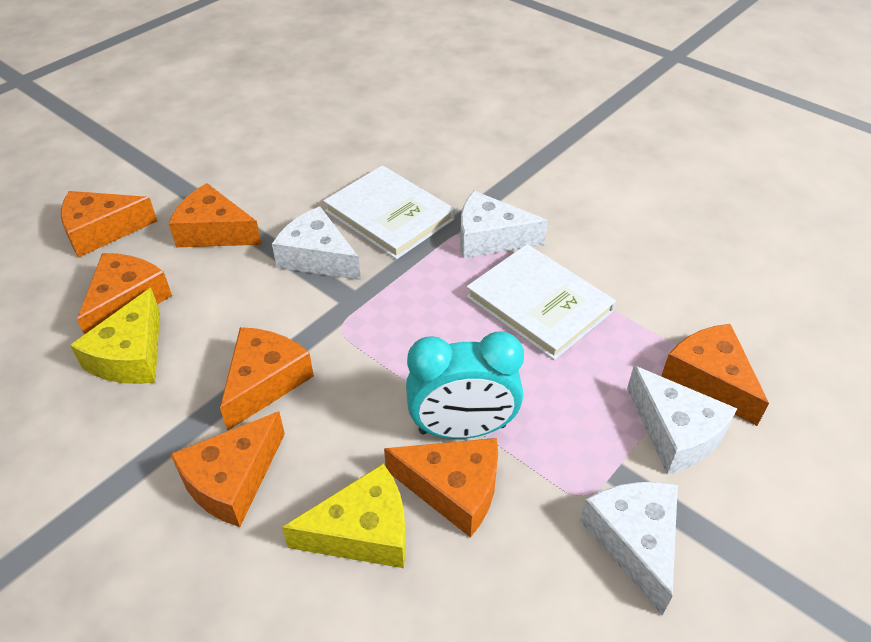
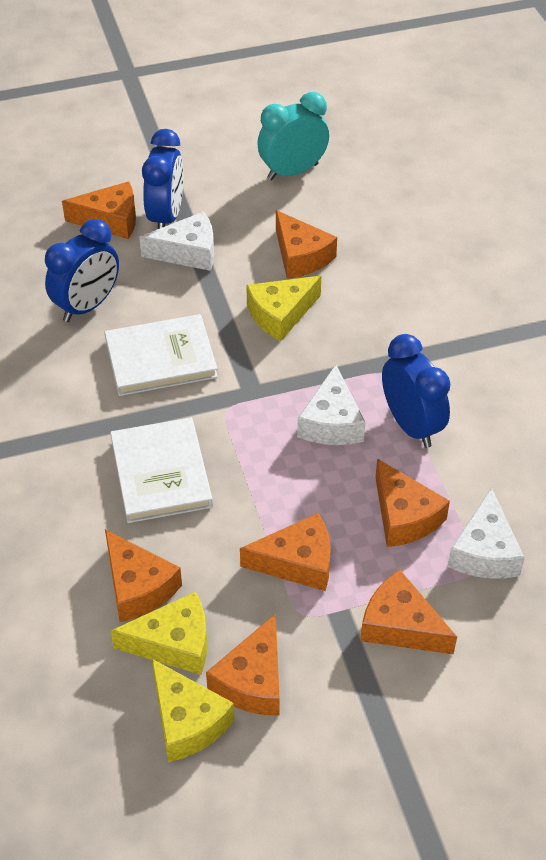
blue clock: 0 -> 3
white cheese: 4 -> 3
yellow cheese: 2 -> 3

